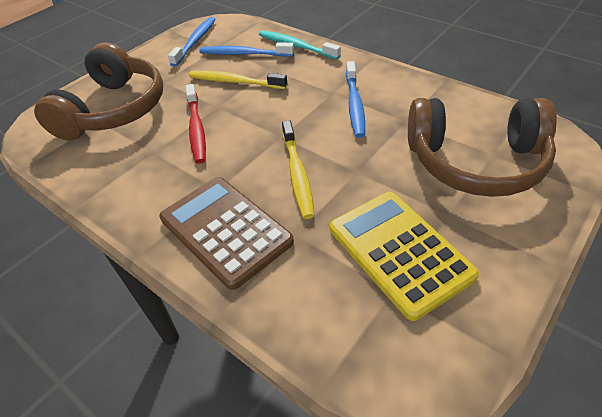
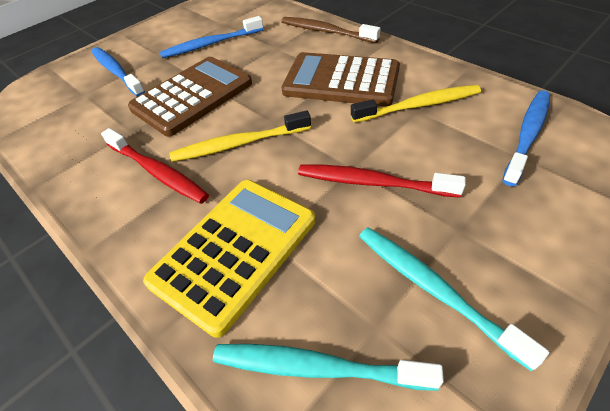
brown calculator: 1 -> 2
brown headphones: 2 -> 0
brown toothbrush: 0 -> 1
red toothbrush: 1 -> 2
turquoise toothbrush: 1 -> 2

